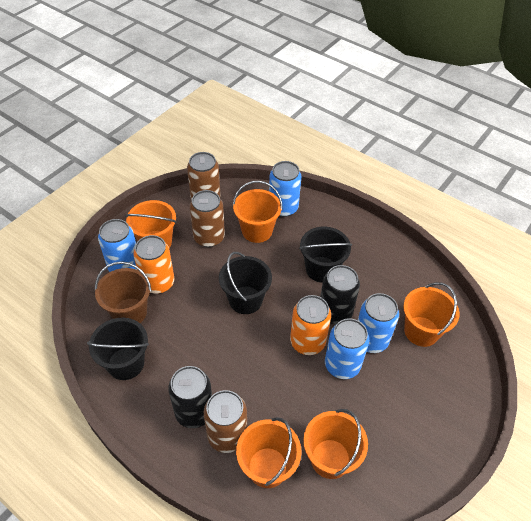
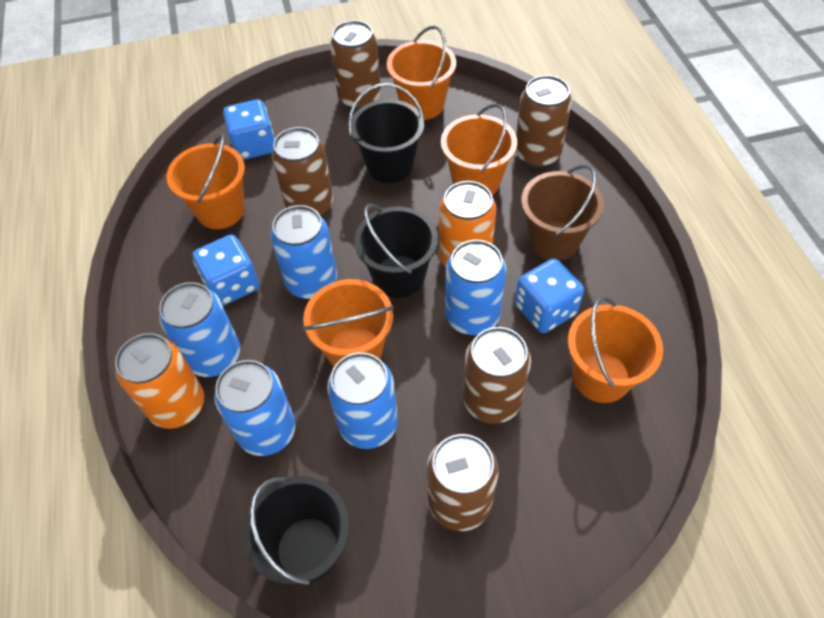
black can: 2 -> 0
blue can: 4 -> 5
blue dice: 0 -> 3
brown can: 3 -> 5

